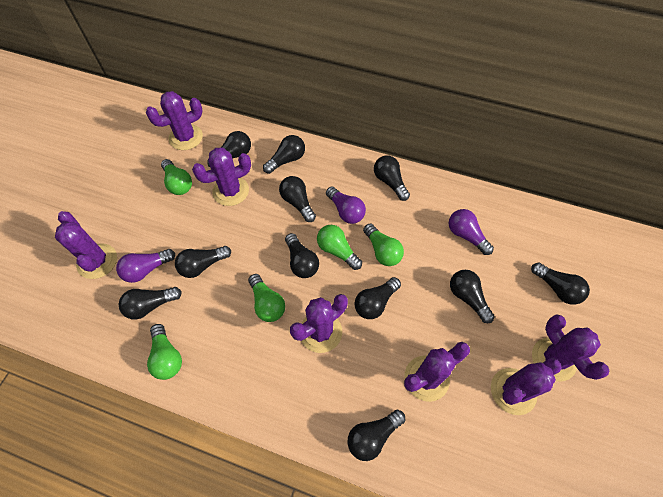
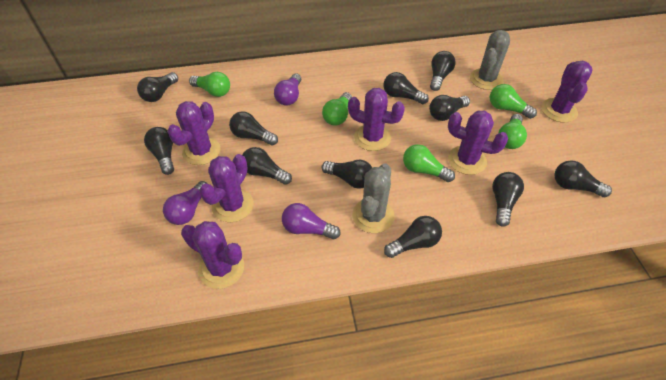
grey cactus: 0 -> 2
purple cactus: 7 -> 6

